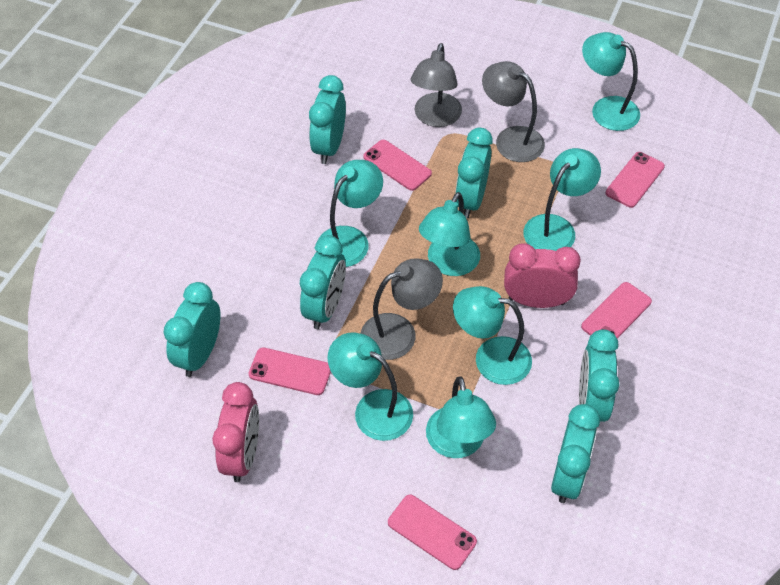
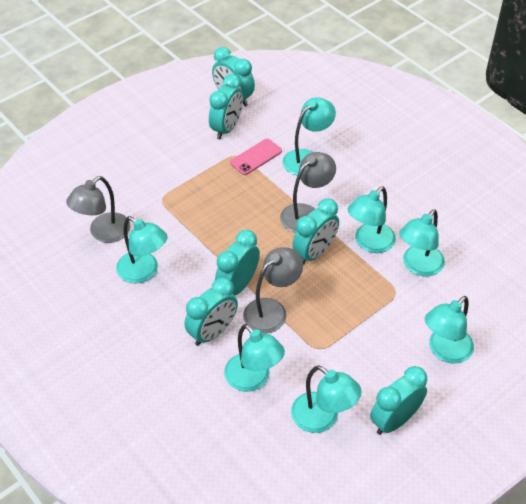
pink clock: 2 -> 0
pink phone: 5 -> 1

